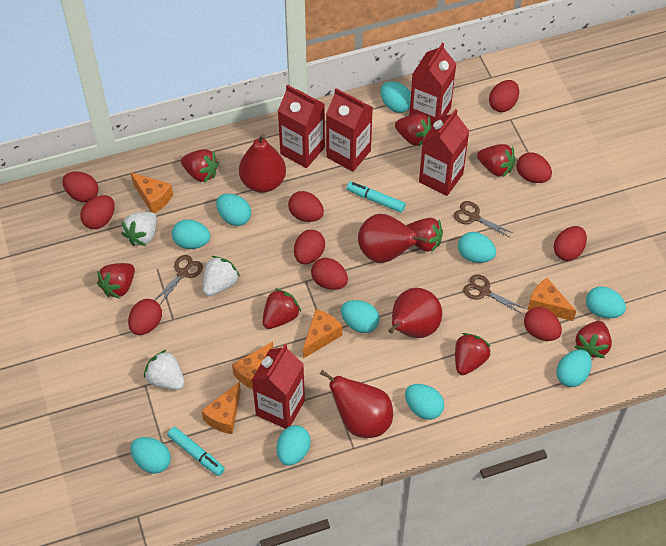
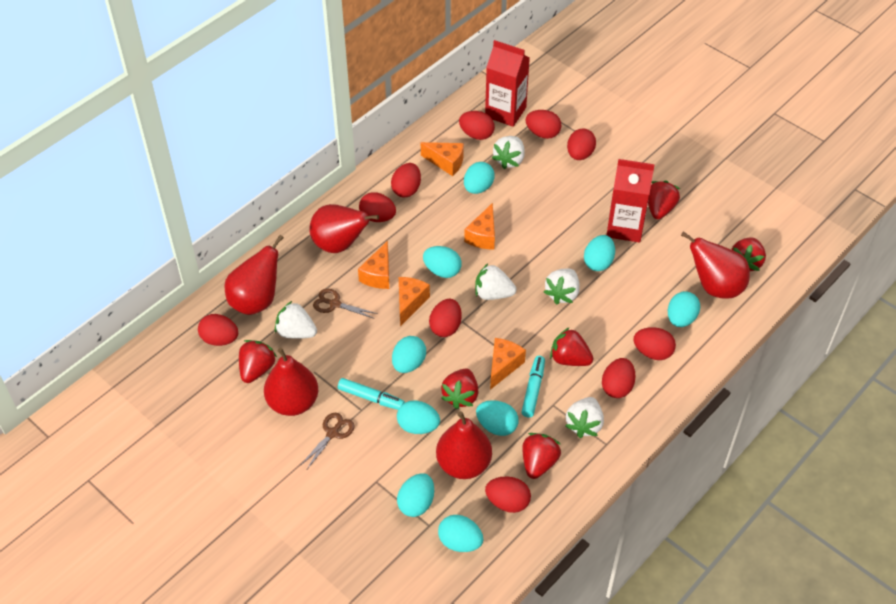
brown scissors: 3 -> 2
red carton: 5 -> 2
red pear: 4 -> 5
red strawberry: 8 -> 6
turquoise egg: 10 -> 9
white strawberry: 3 -> 5

